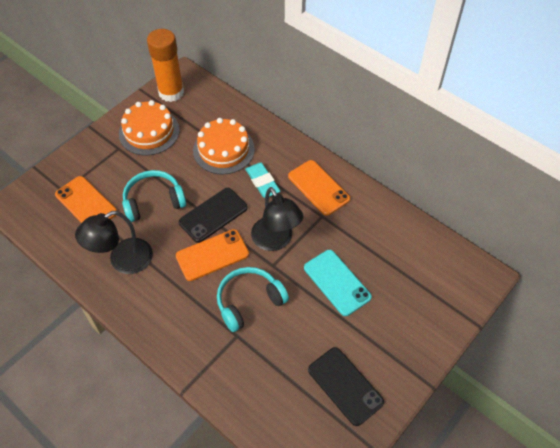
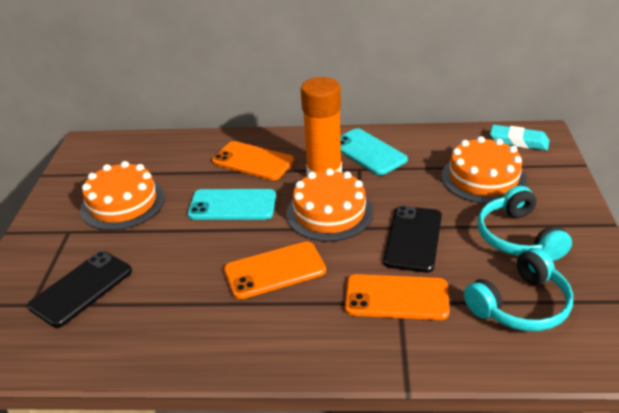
black lamp: 2 -> 0
orange cake: 2 -> 3
turquoise phone: 1 -> 2

